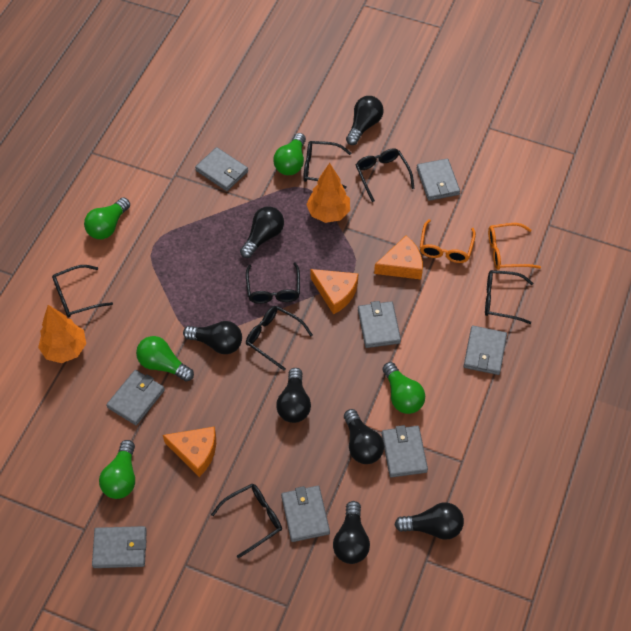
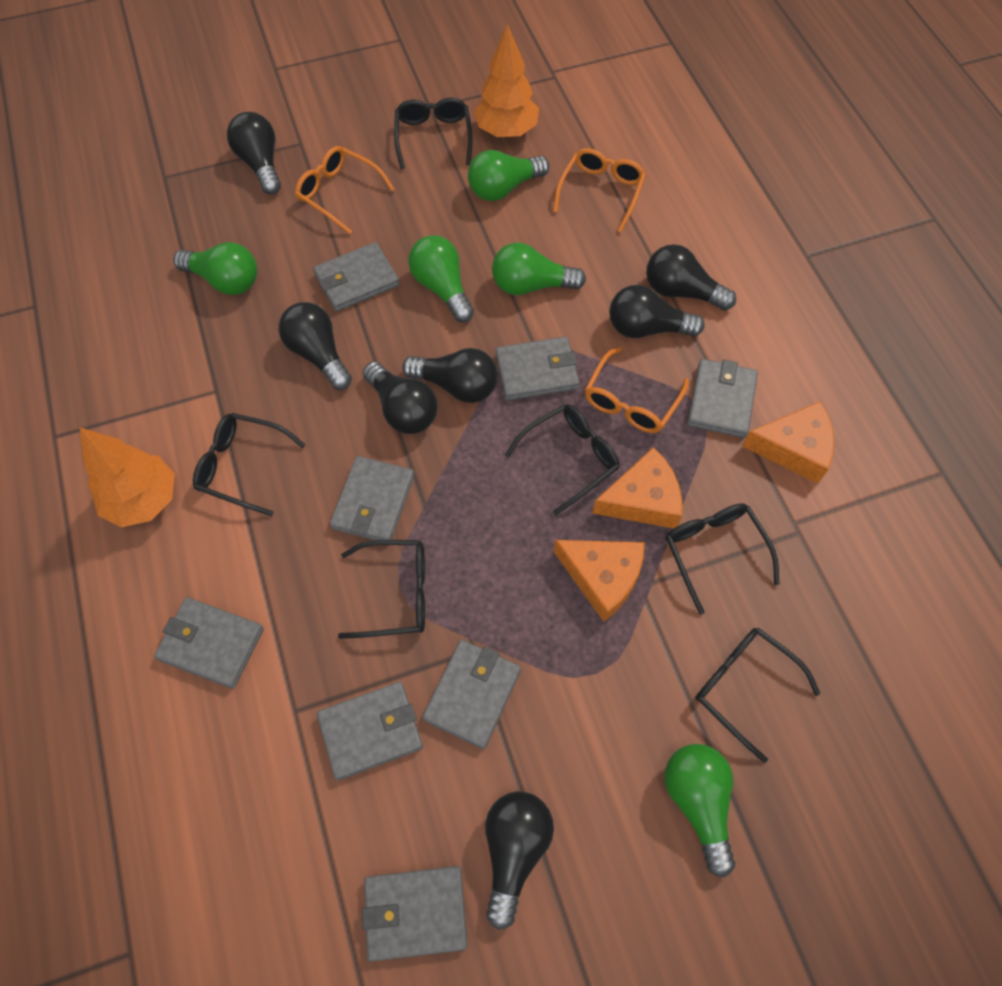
black glasses: 7 -> 6
orange glasses: 2 -> 3

